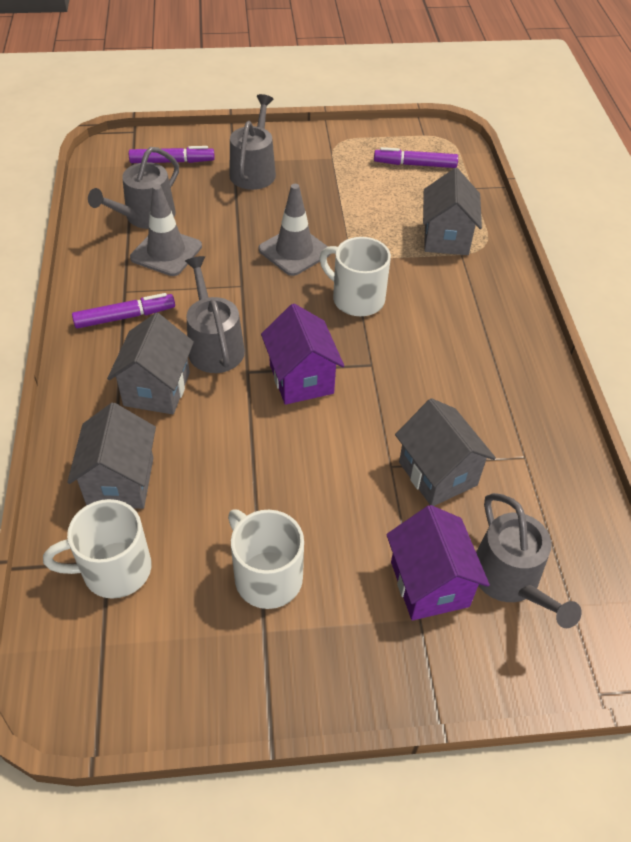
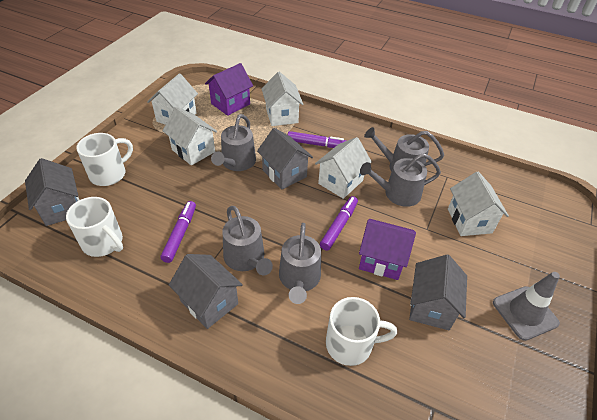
grey traffic cone: 2 -> 1
grey watering can: 4 -> 5
white house: 0 -> 5

